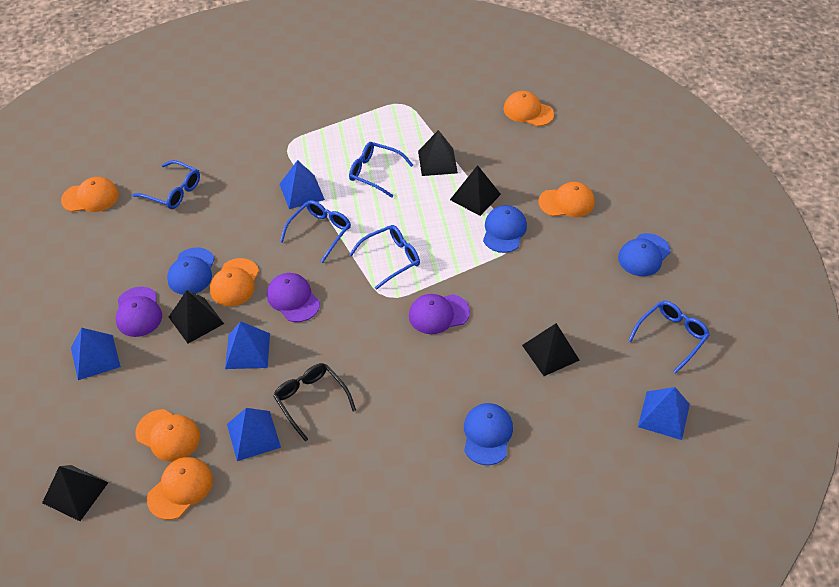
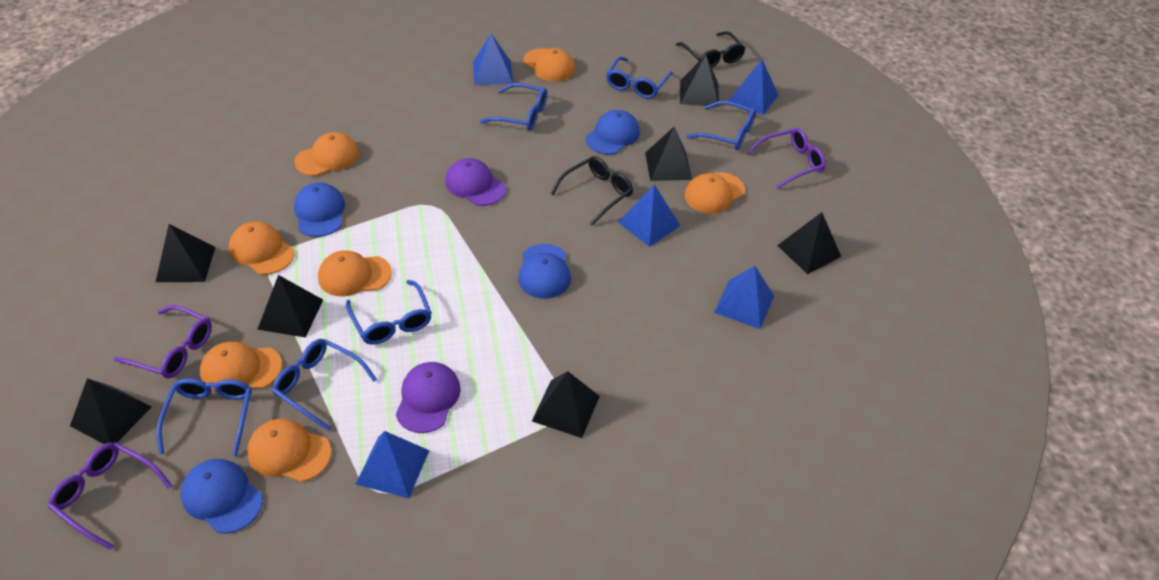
black glasses: 1 -> 2
black pyramid: 5 -> 7
blue glasses: 5 -> 6
orange cap: 6 -> 7
purple cap: 3 -> 2
purple glasses: 0 -> 3

